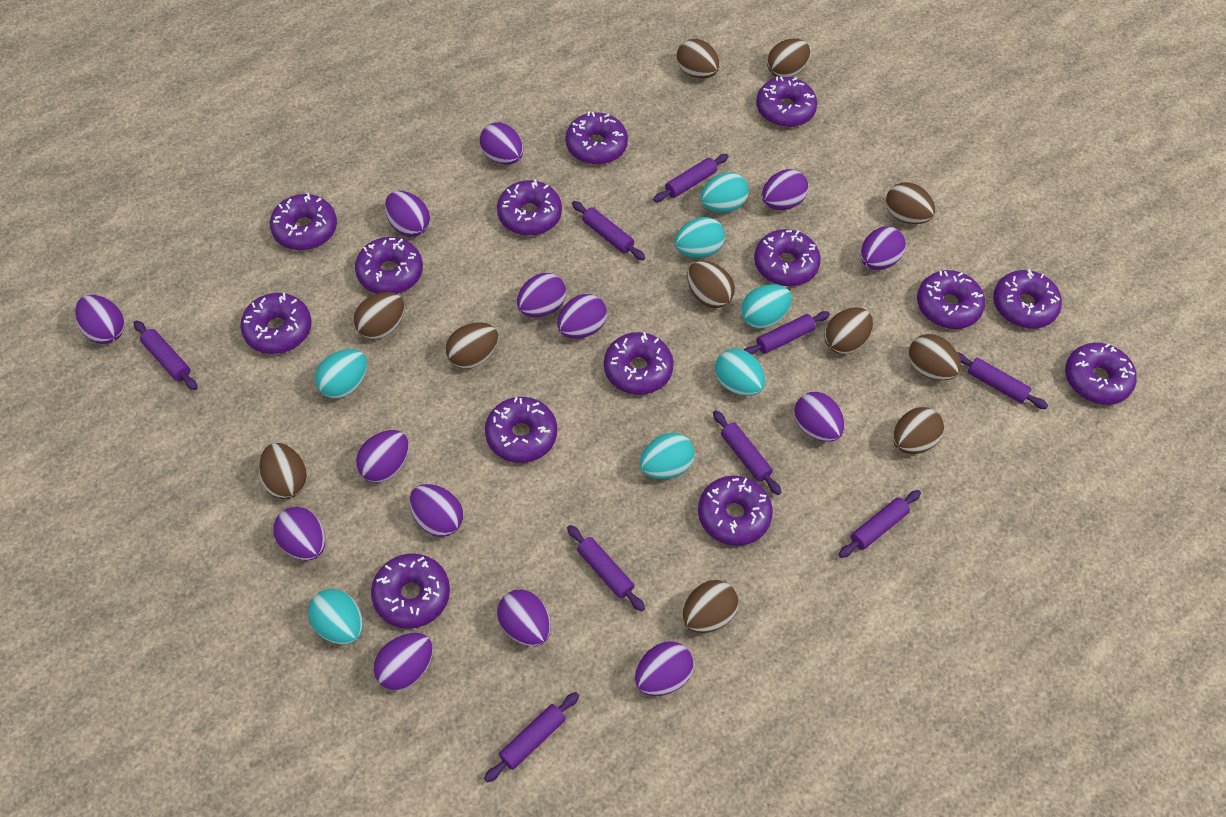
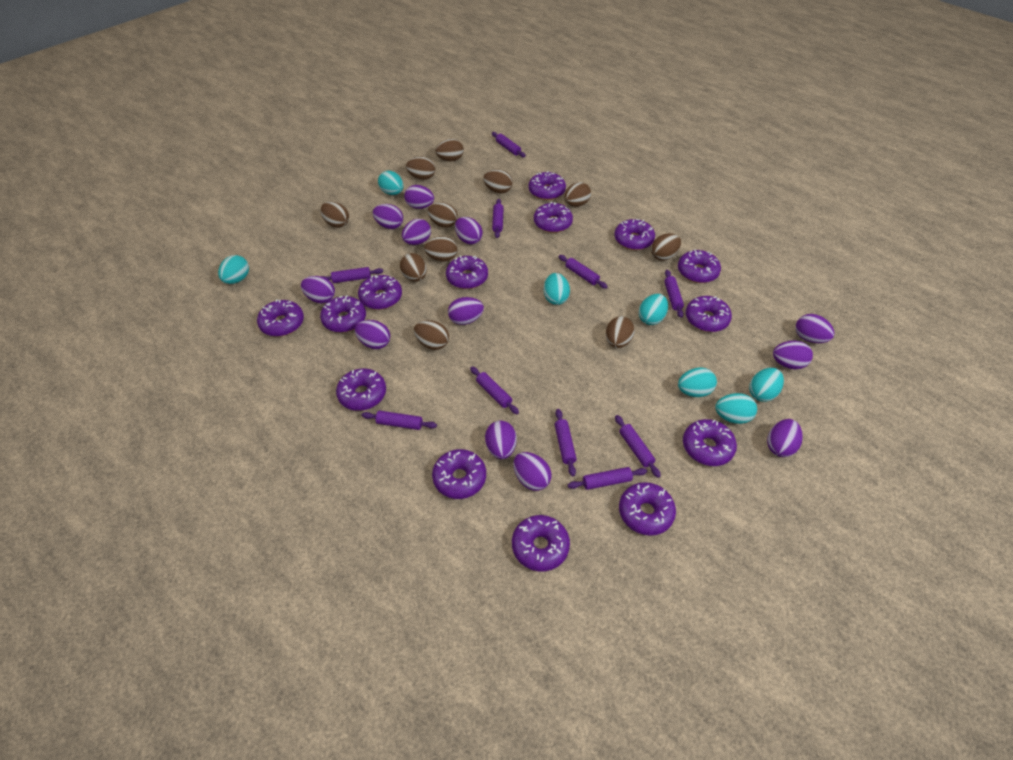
purple egg: 14 -> 12
purple rolling pin: 9 -> 10

